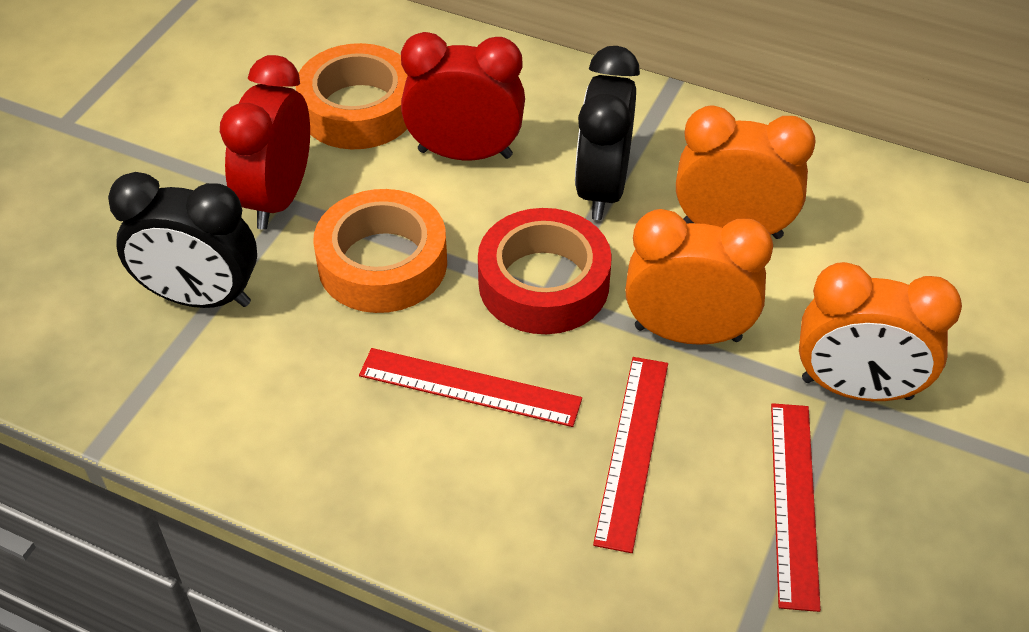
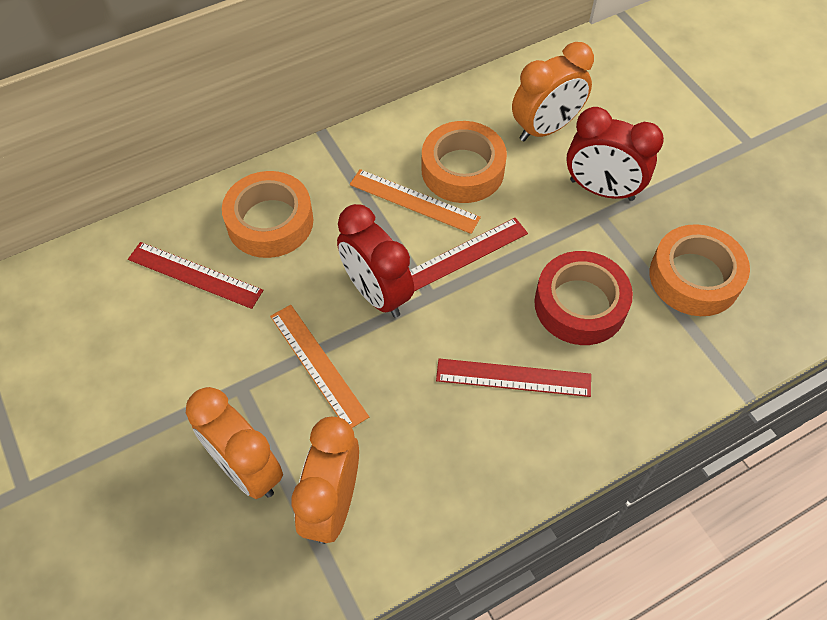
black clock: 2 -> 0
orange ruler: 0 -> 2
orange tape: 2 -> 3

